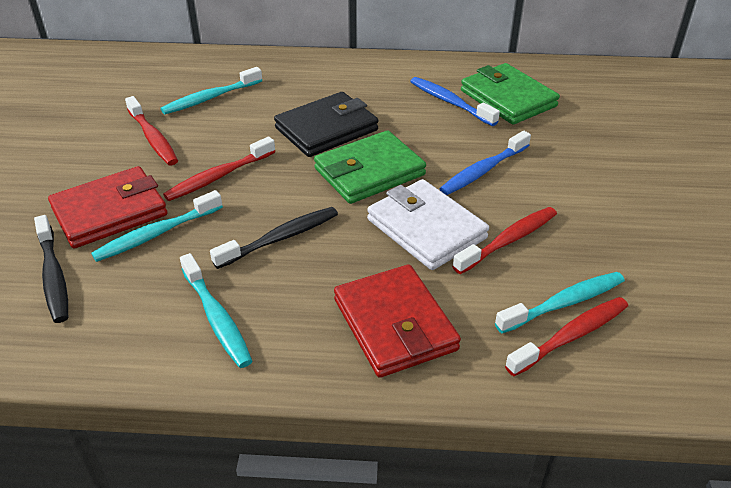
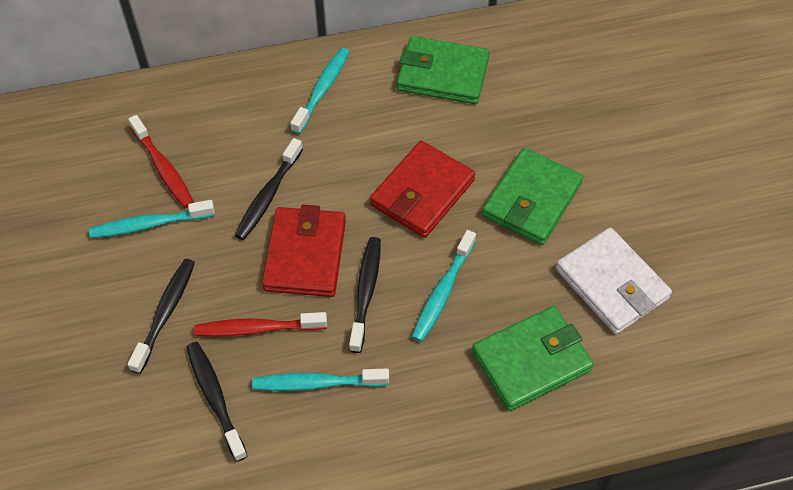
black toothbrush: 2 -> 4
black wallet: 1 -> 0
blue toothbrush: 2 -> 0
green wallet: 2 -> 3
red toothbrush: 4 -> 2

